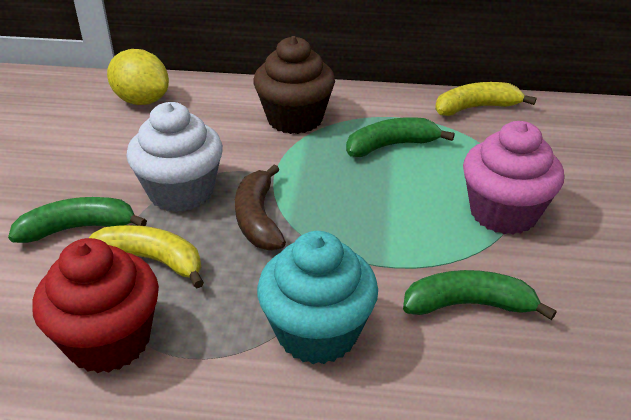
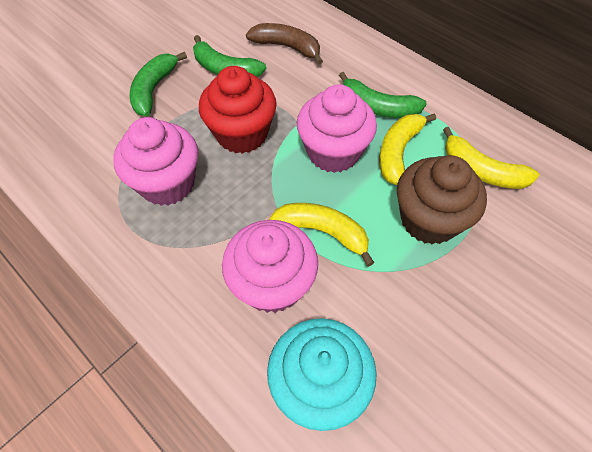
pink cupcake: 1 -> 3
white cupcake: 1 -> 0
yellow banana: 2 -> 3
yellow lemon: 1 -> 0

